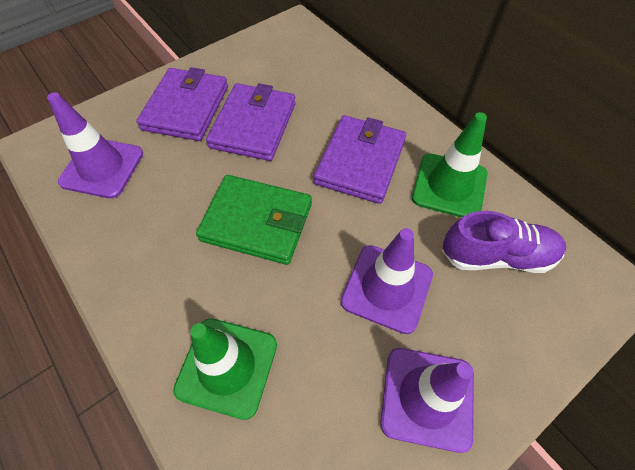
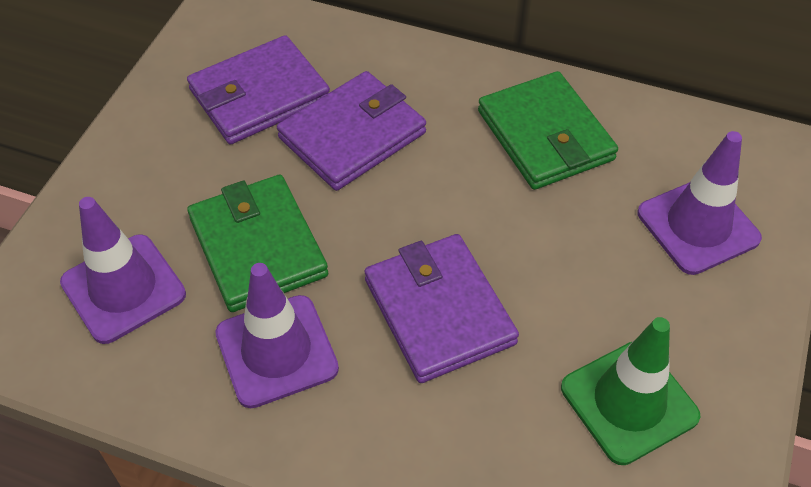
green traffic cone: 2 -> 1
green wallet: 1 -> 2
purple shoe: 1 -> 0

